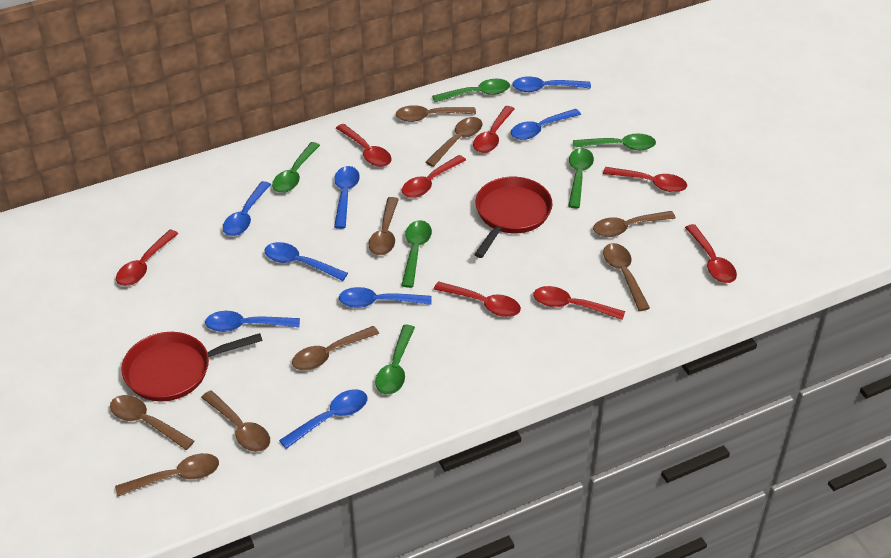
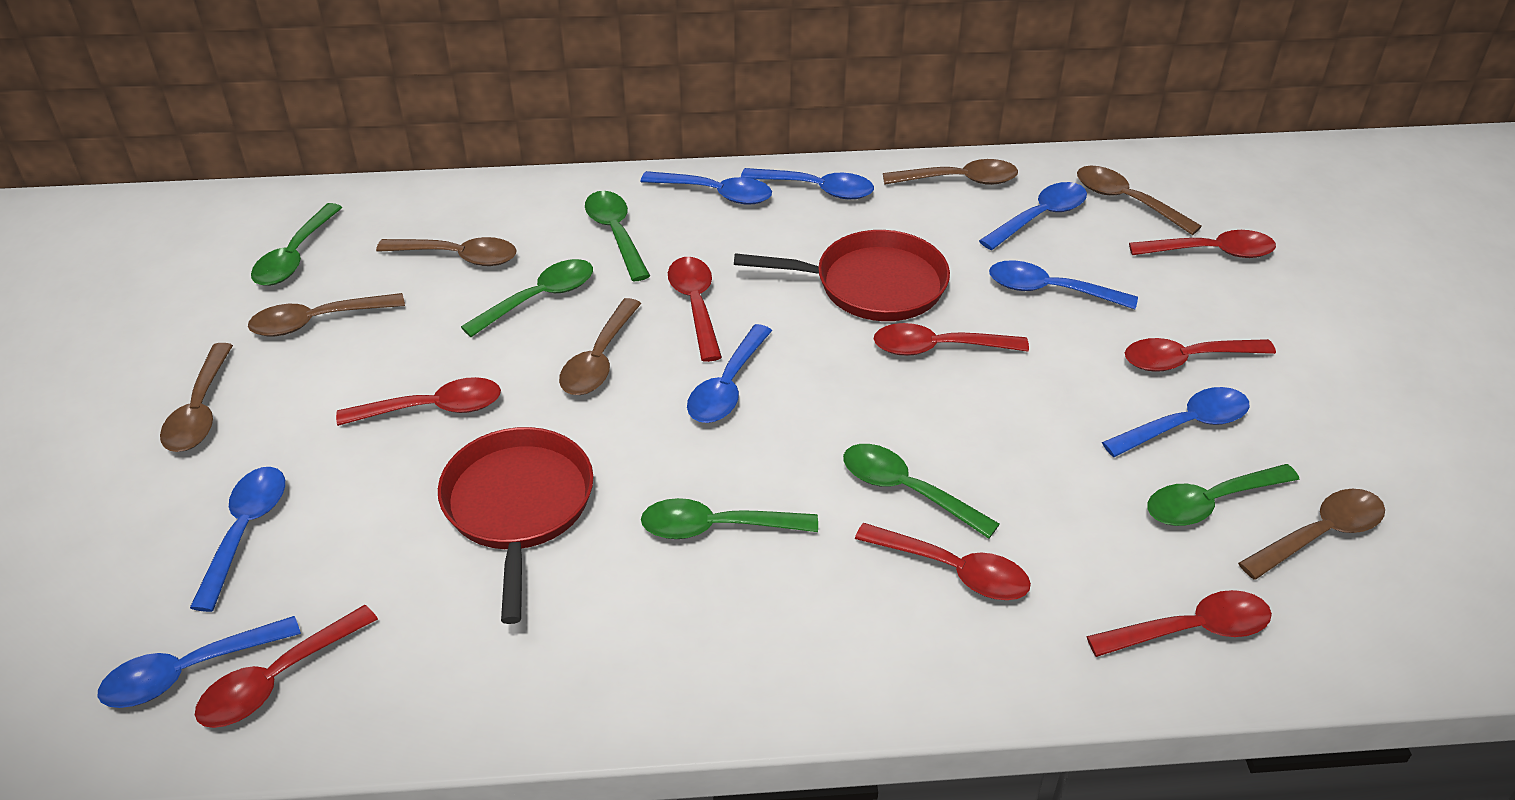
brown spoon: 9 -> 7

